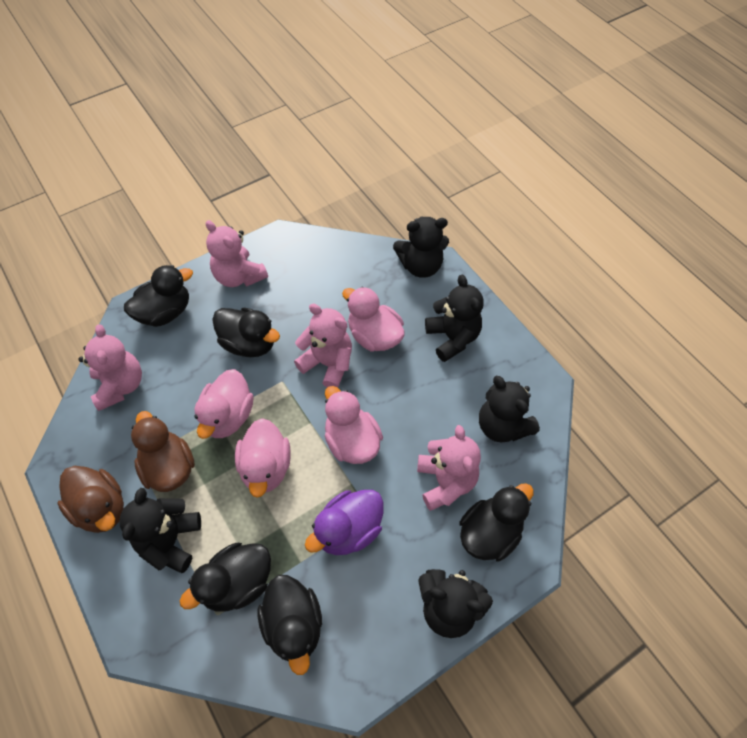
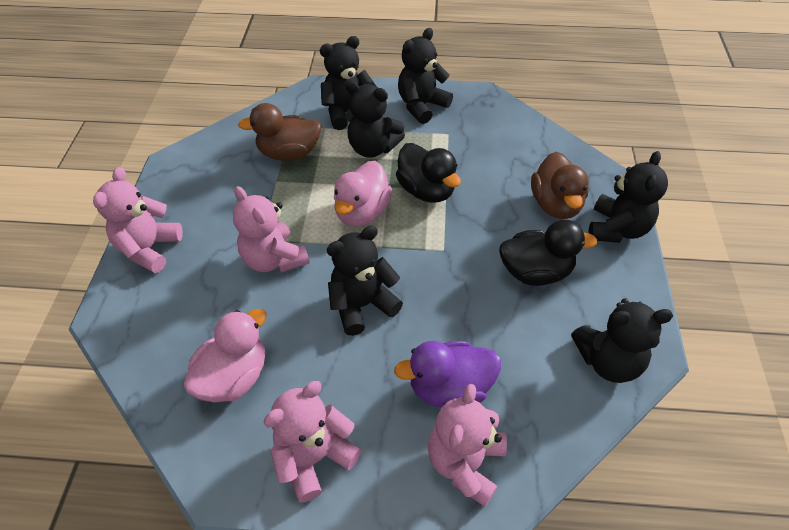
black duck: 5 -> 2
black teddy bear: 5 -> 6
pink duck: 4 -> 2

